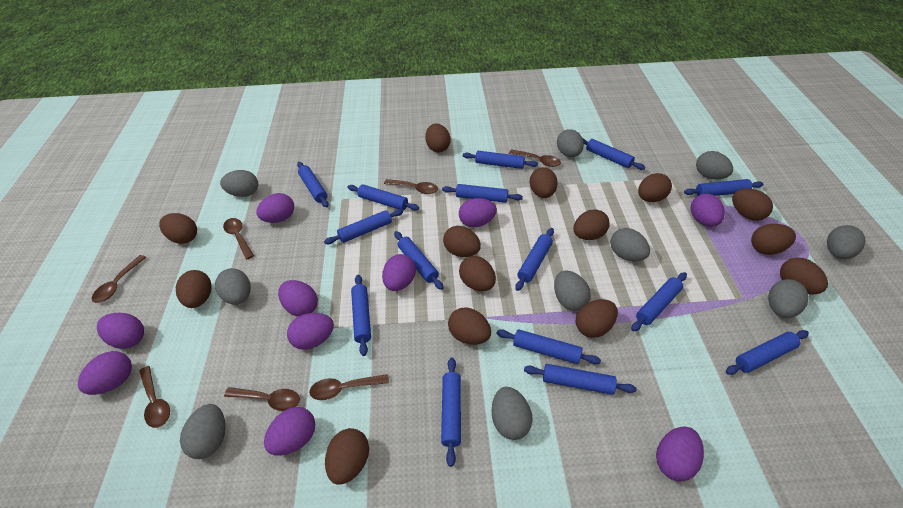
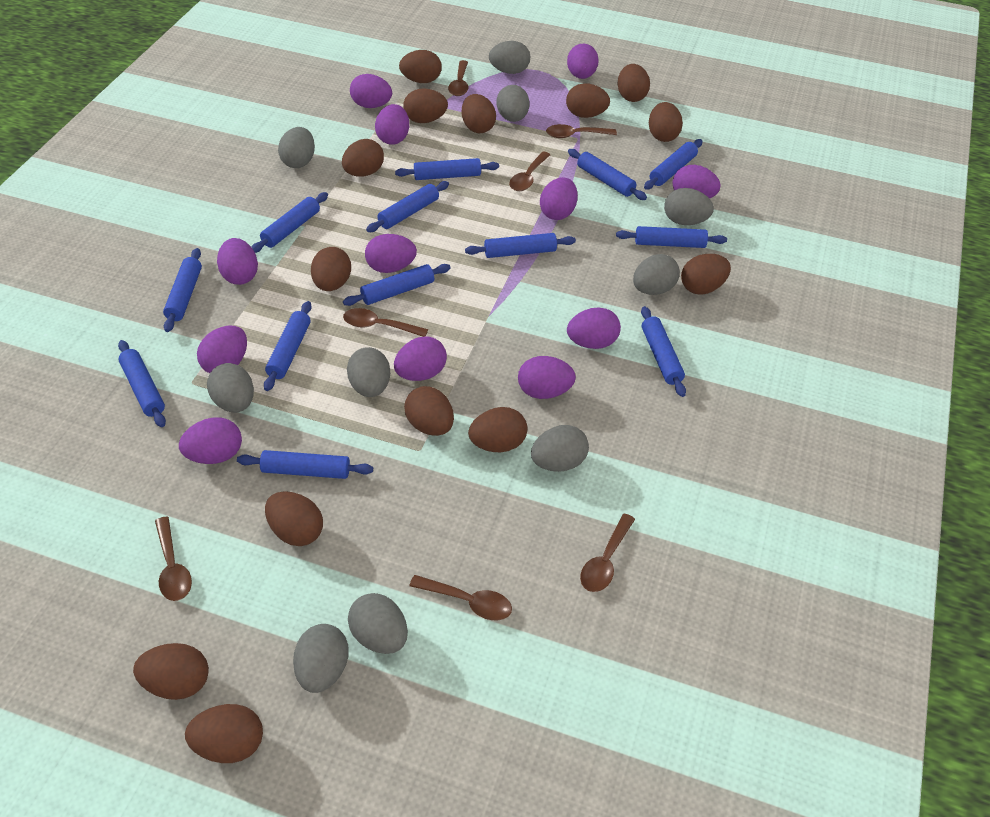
blue rolling pin: 15 -> 13
purple egg: 10 -> 12

